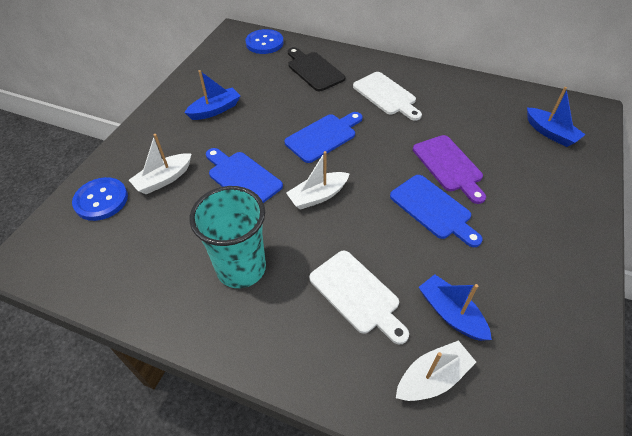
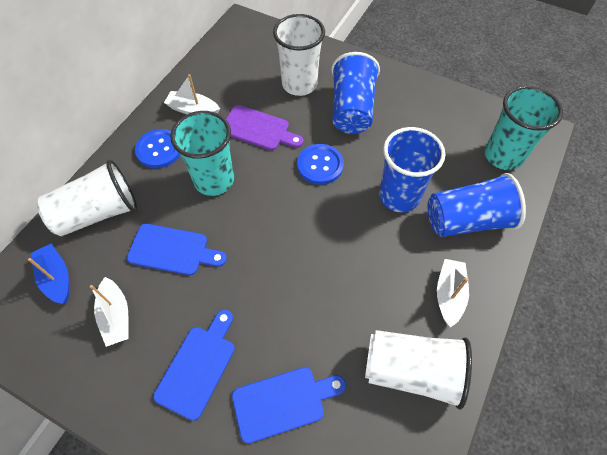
black cutting board: 1 -> 0
blue boat: 3 -> 1
blue cup: 0 -> 3
turquoise cup: 1 -> 2
white cup: 0 -> 3
white cutting board: 2 -> 0

